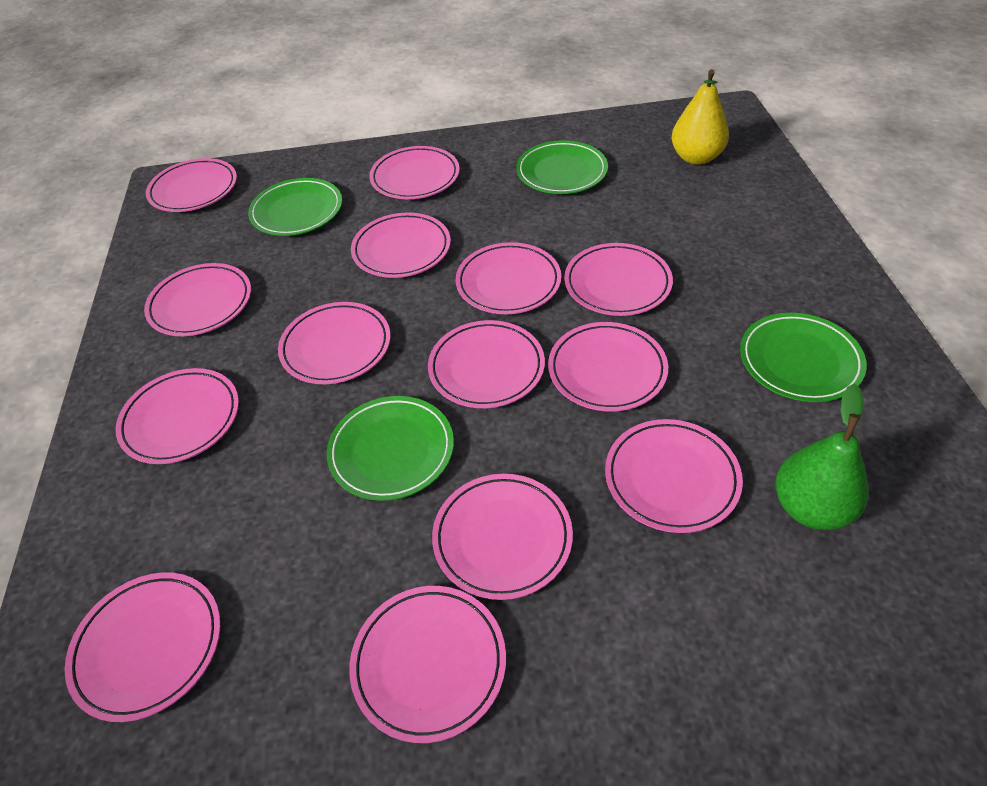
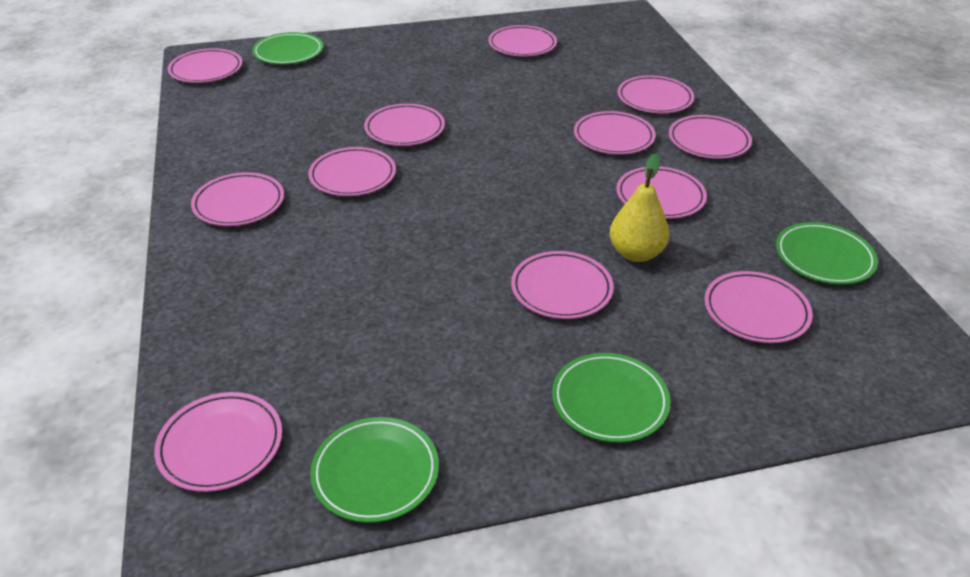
green pear: 1 -> 0
pink plate: 14 -> 12

